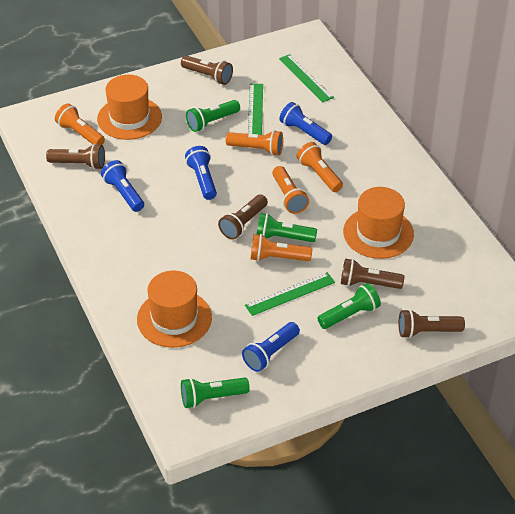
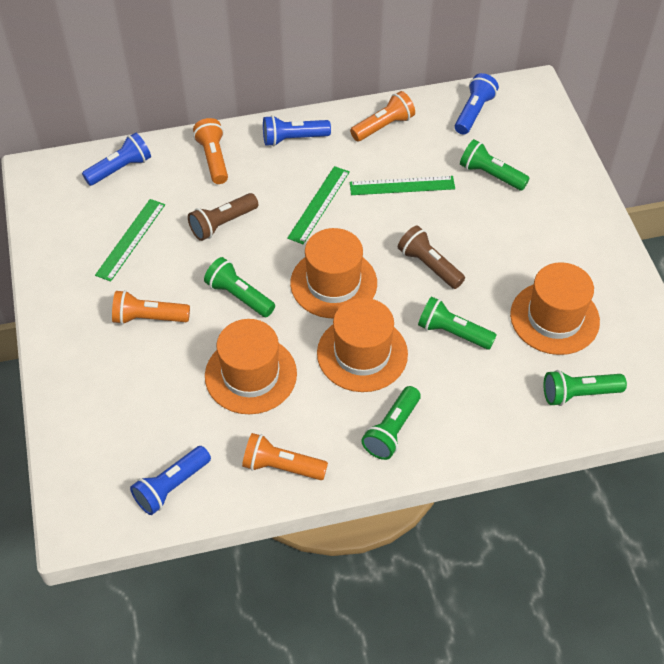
brown flashlight: 5 -> 2
green flashlight: 4 -> 5
orange flashlight: 5 -> 4
orange hat: 3 -> 4

